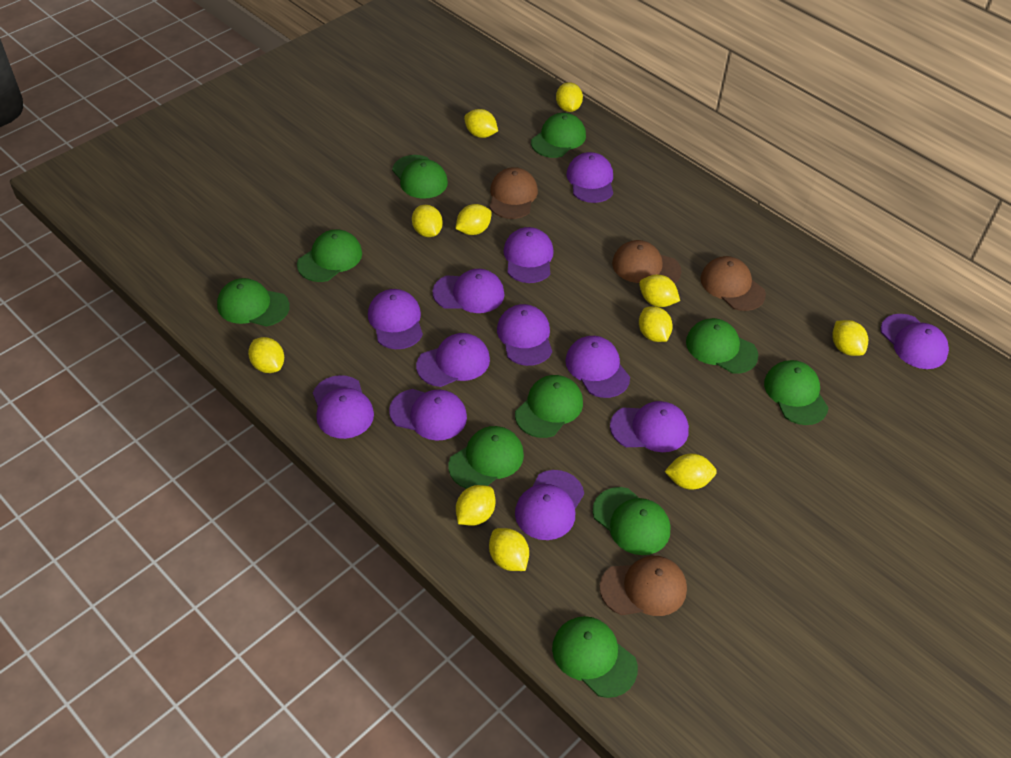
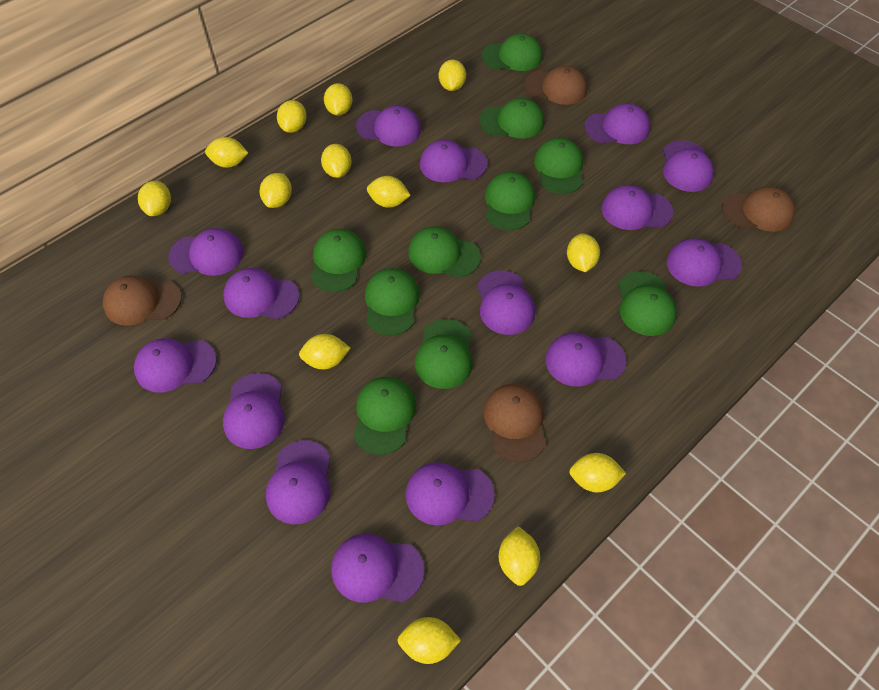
purple cap: 12 -> 15
yellow lemon: 11 -> 13

